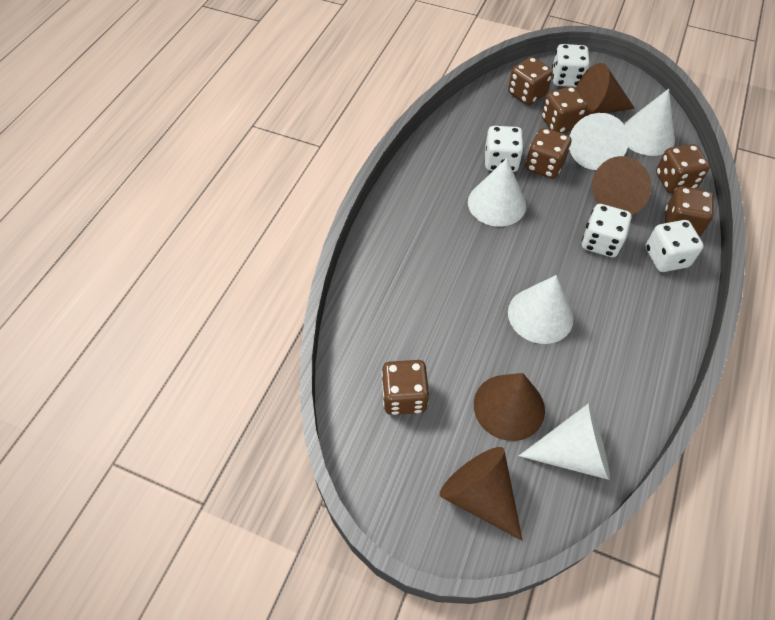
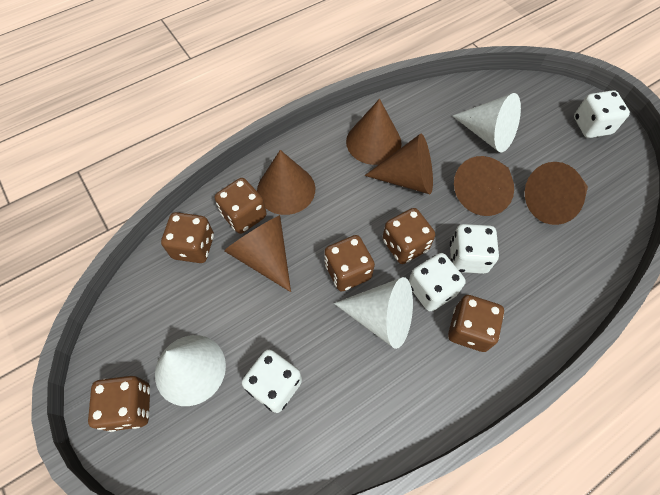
brown cone: 4 -> 6
white cone: 5 -> 3

